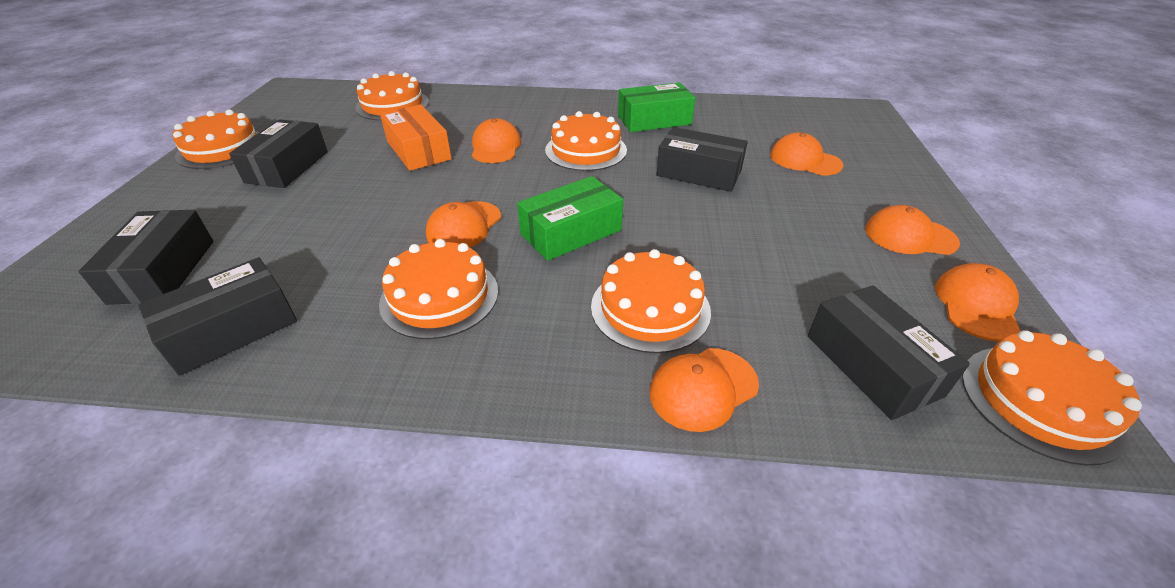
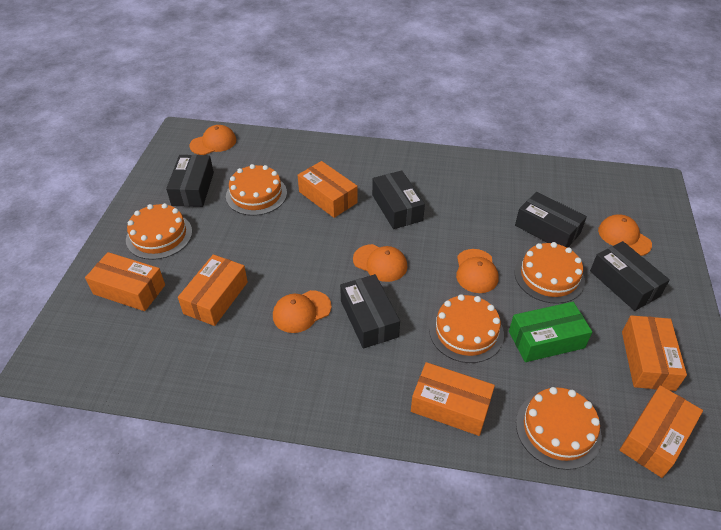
green box: 2 -> 1
orange box: 1 -> 6
orange cake: 6 -> 5
orange cap: 6 -> 5

